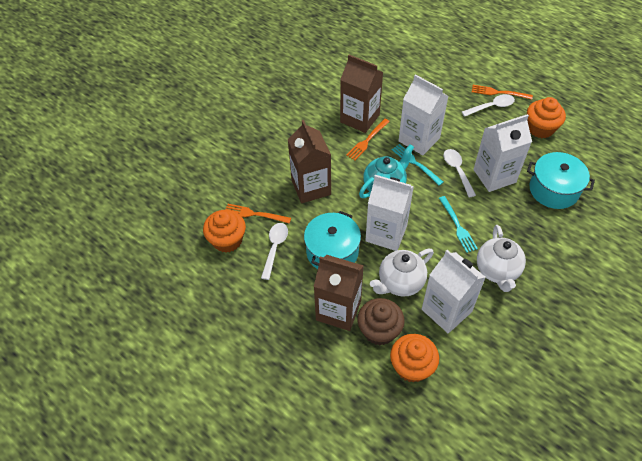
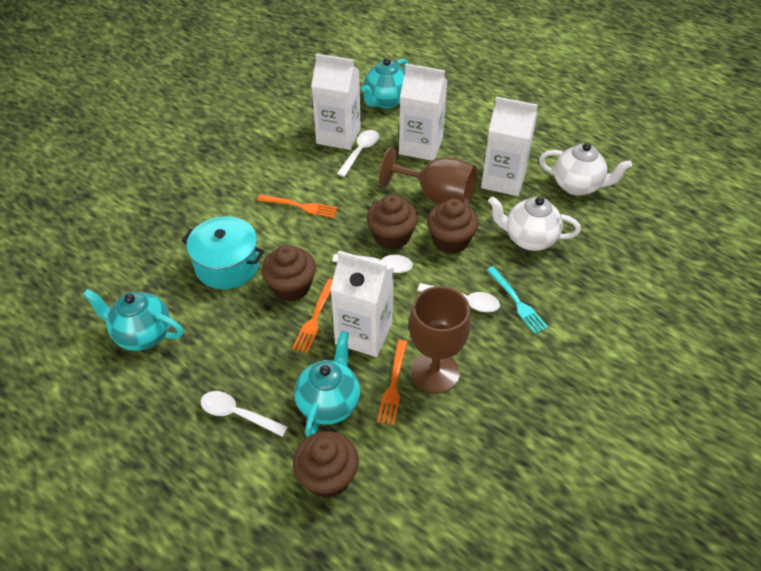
brown carton: 3 -> 0
brown cupcake: 1 -> 4
brown goblet: 0 -> 2
orange cupcake: 3 -> 0
turquoise fork: 2 -> 1
turquoise pot: 2 -> 1
turquoise teapot: 1 -> 3
white spoon: 3 -> 4

